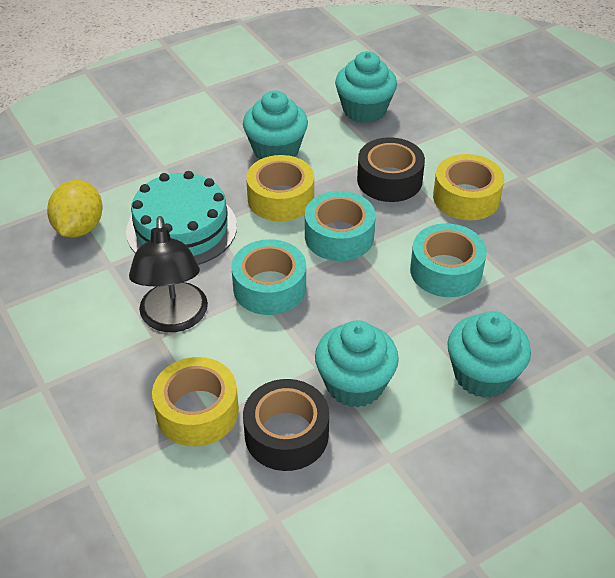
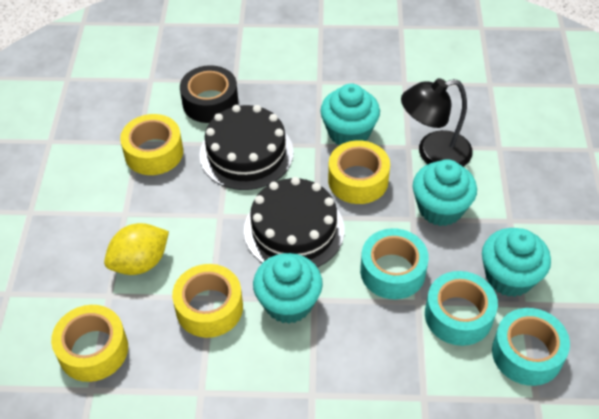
black cake: 0 -> 2
black tape: 2 -> 1
turquoise cake: 1 -> 0
yellow tape: 3 -> 4

